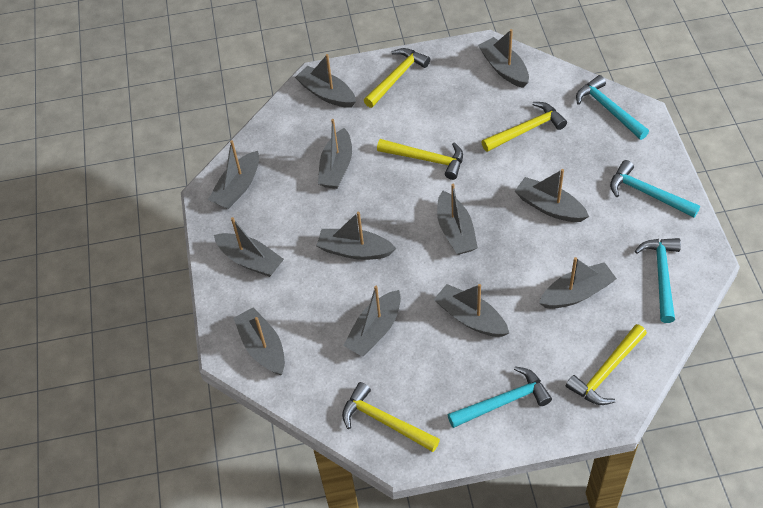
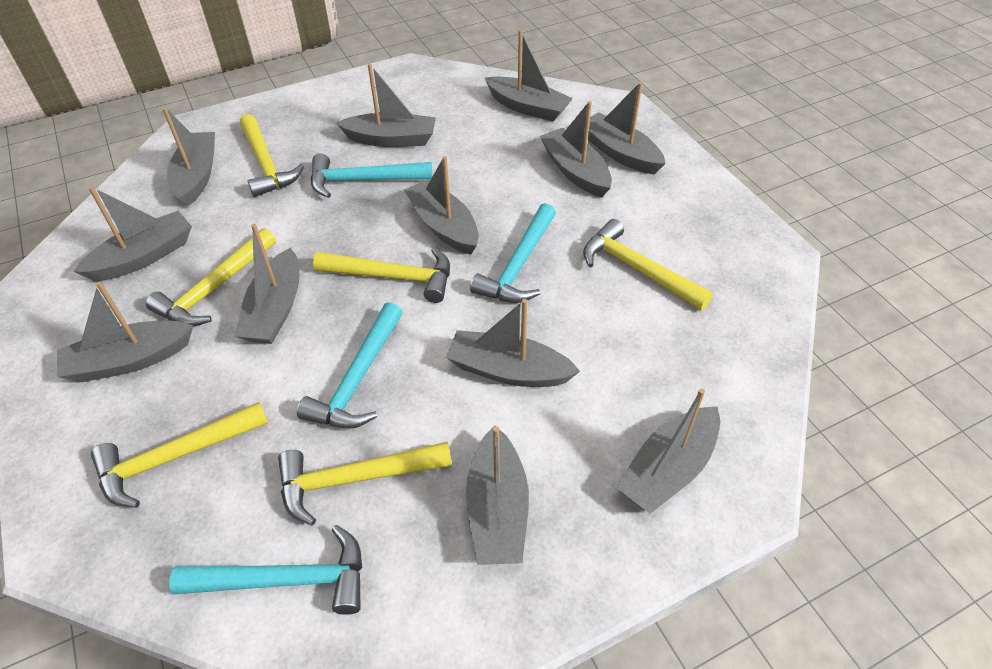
yellow hammer: 5 -> 6

